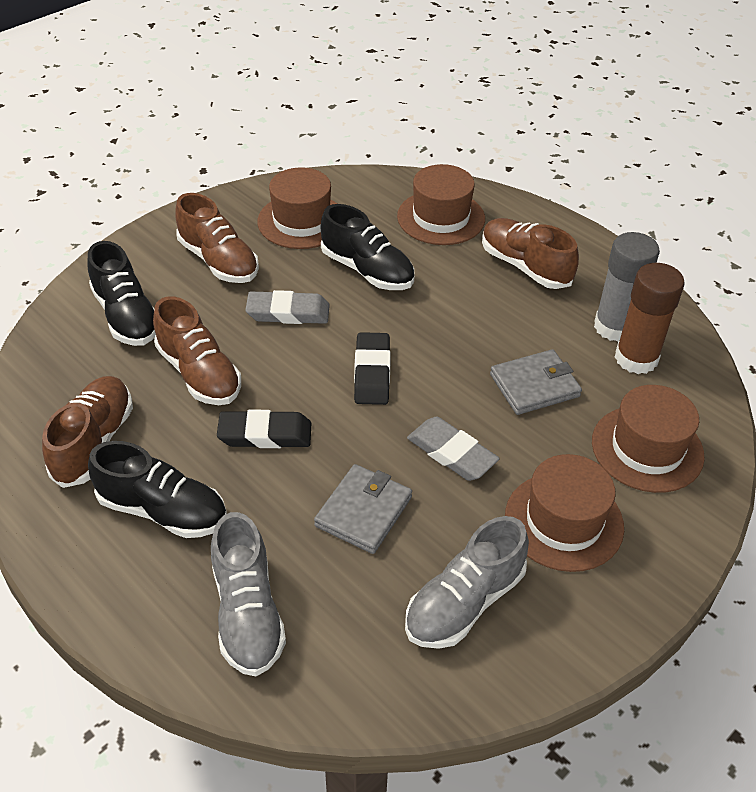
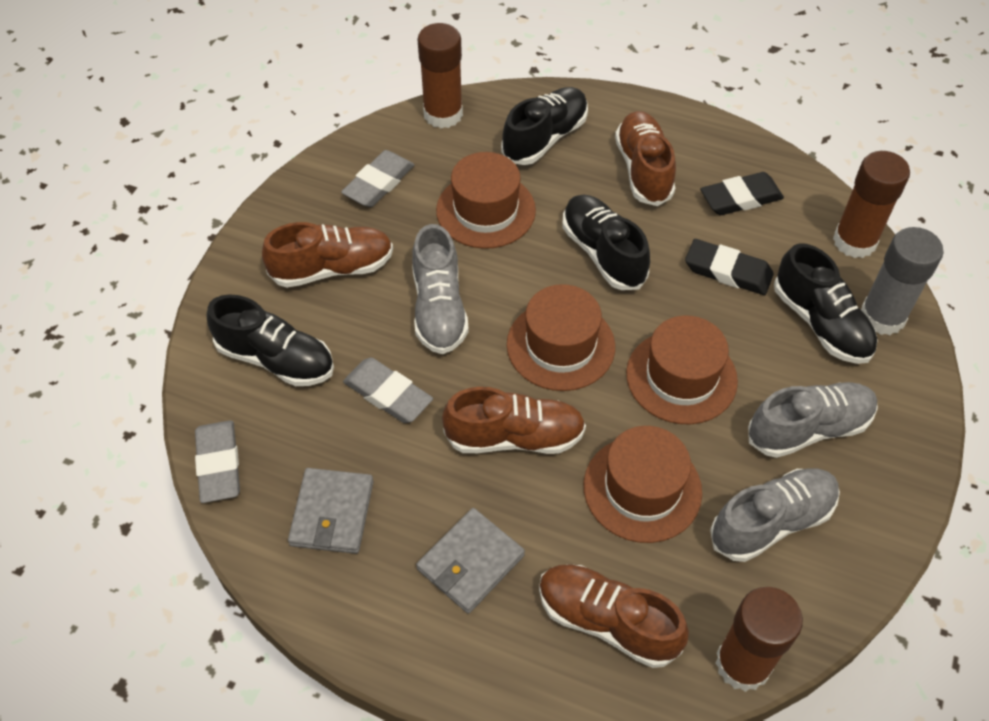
black shoe: 3 -> 4
brown glue stick: 1 -> 3
grey eraser: 2 -> 3
grey shoe: 2 -> 3

